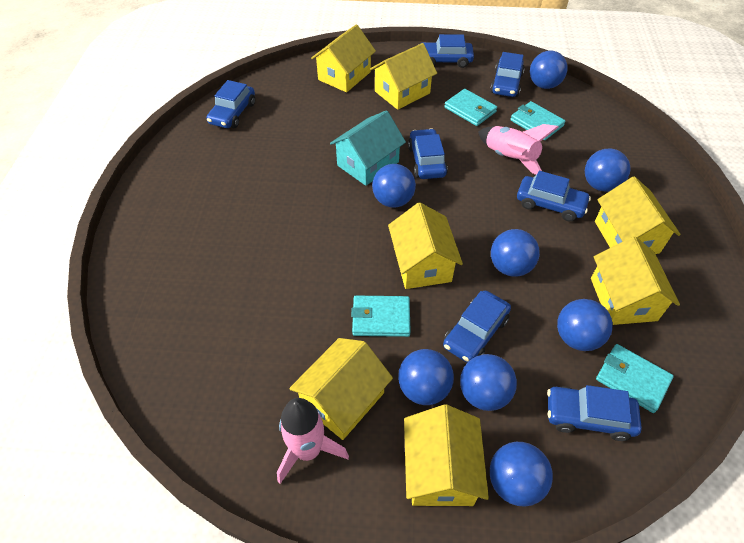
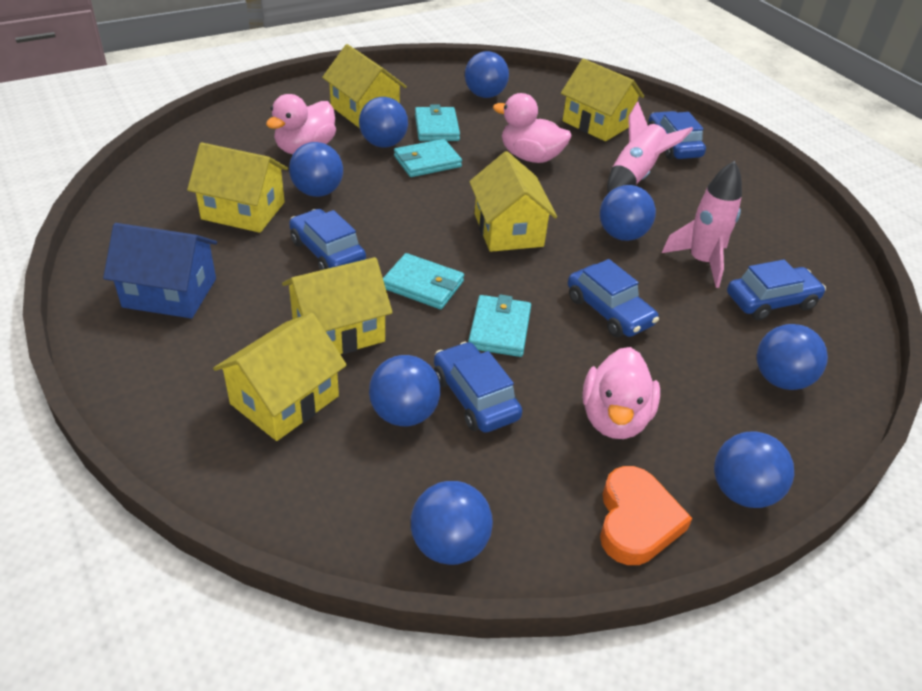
blue car: 7 -> 5
blue house: 0 -> 1
orange heart: 0 -> 1
pink duck: 0 -> 3
turquoise house: 1 -> 0
yellow house: 7 -> 6

